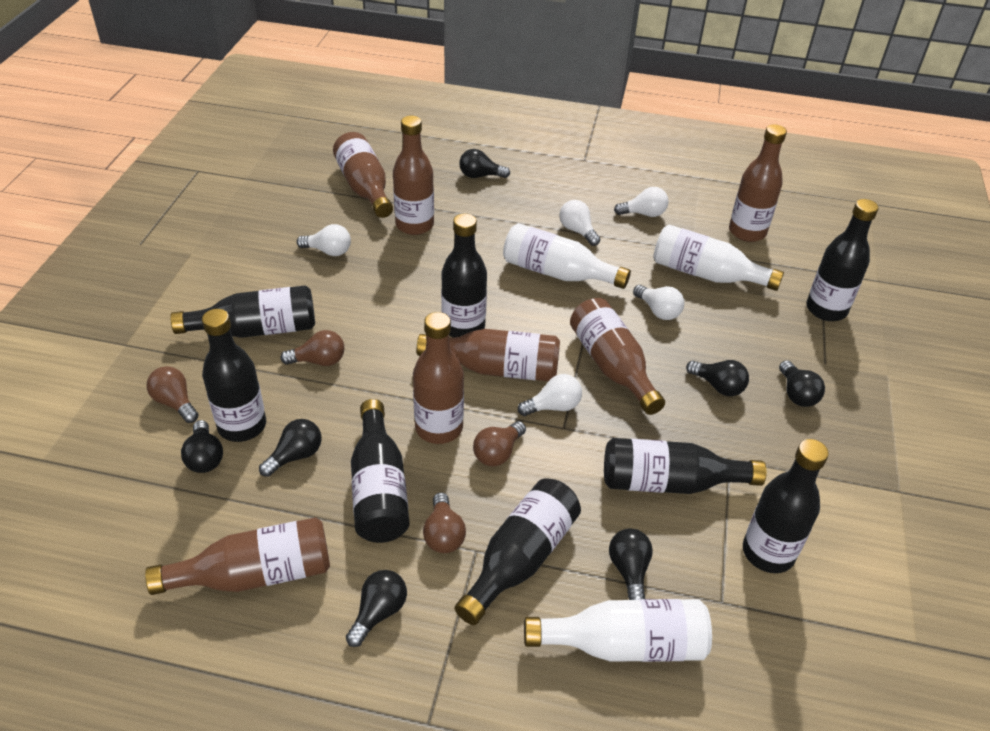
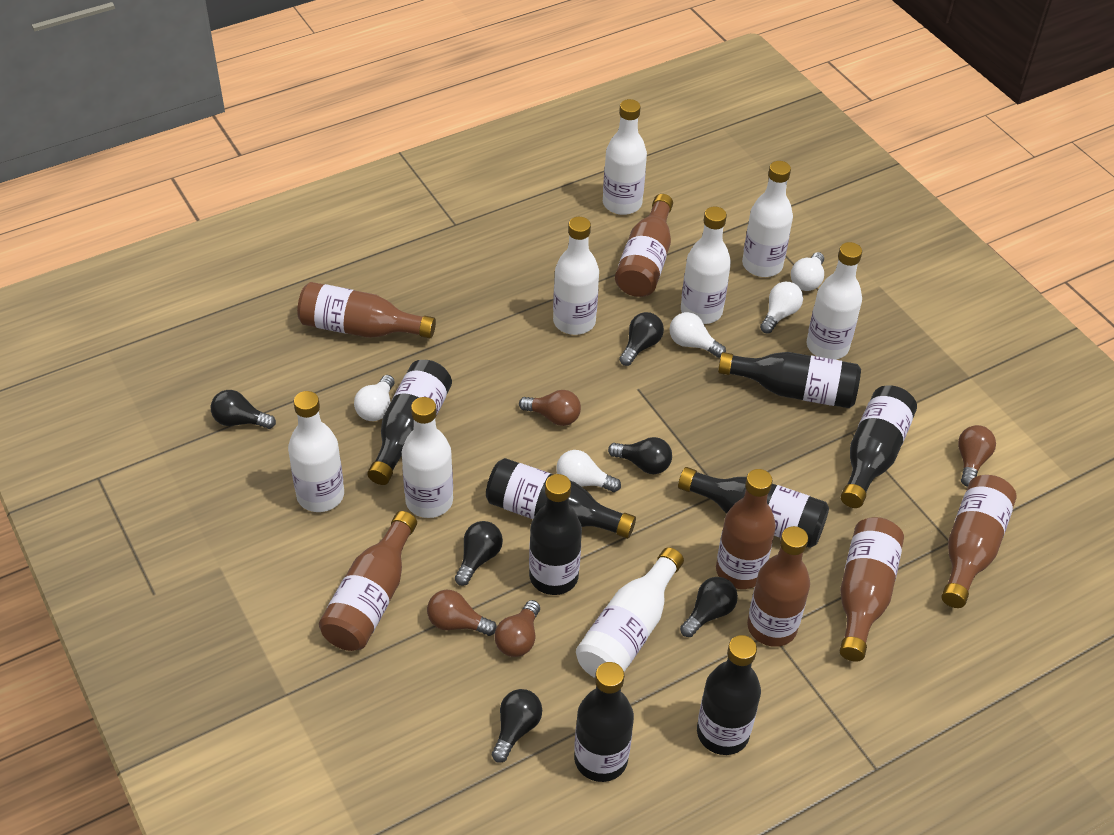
black light bulb: 7 -> 6
white bottle: 3 -> 8

